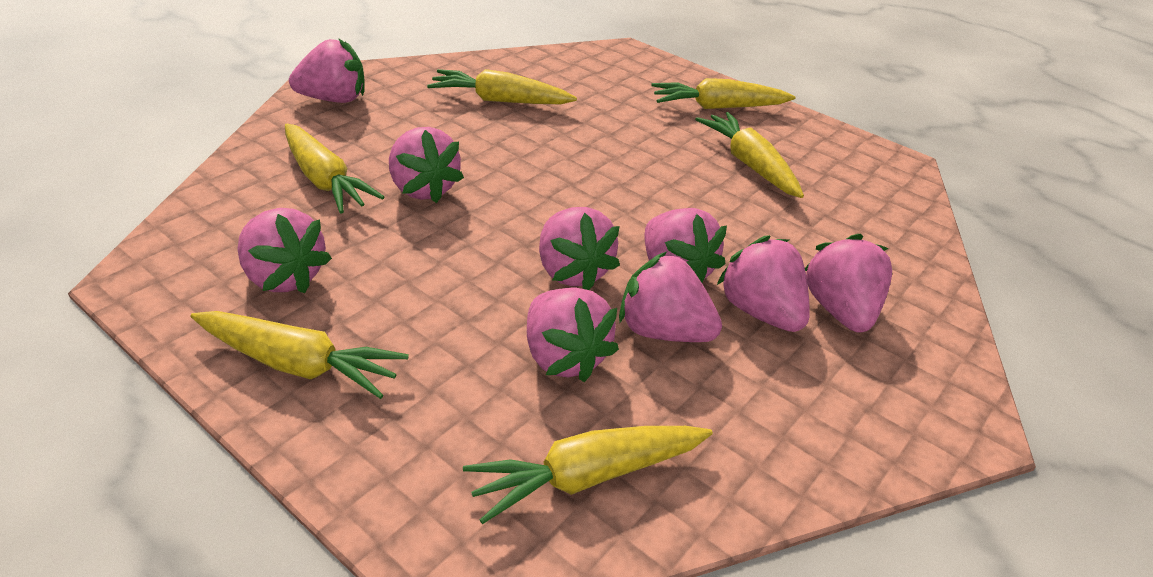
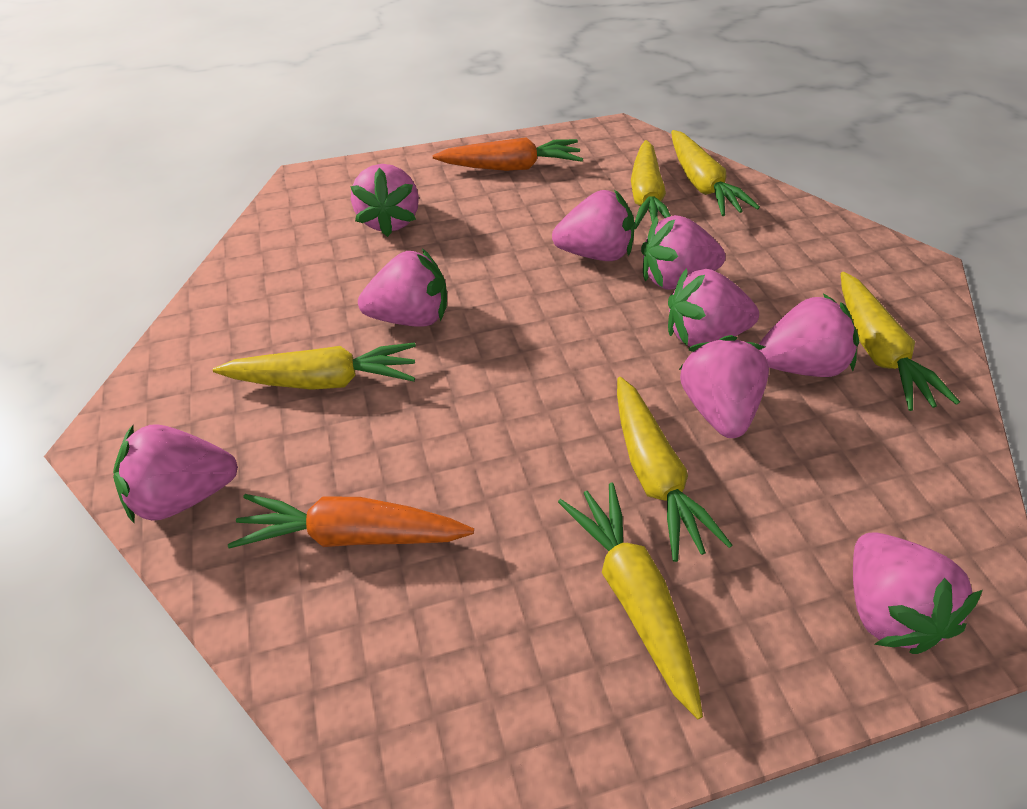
orange carrot: 0 -> 2

